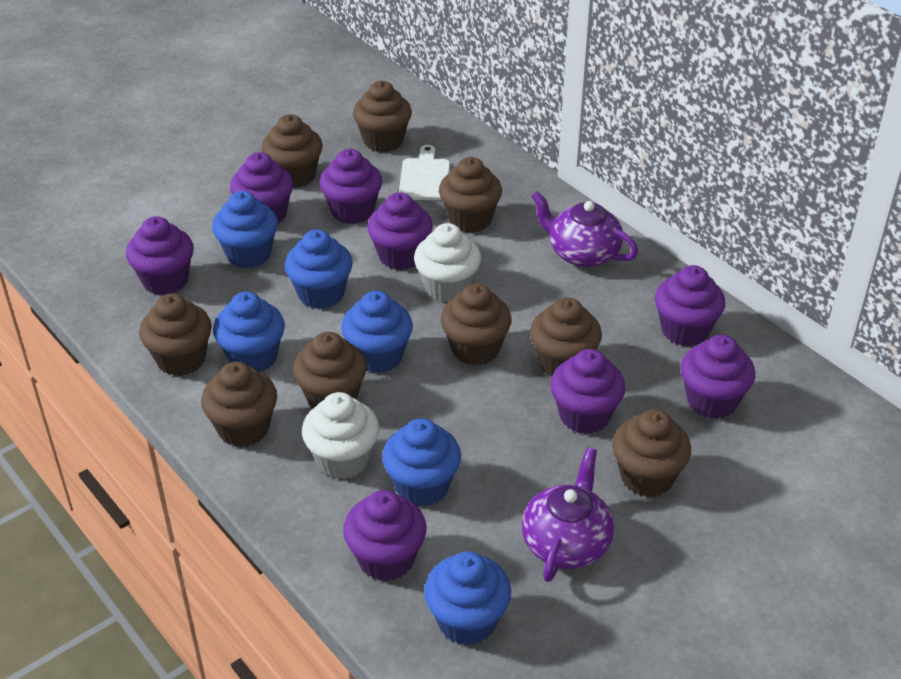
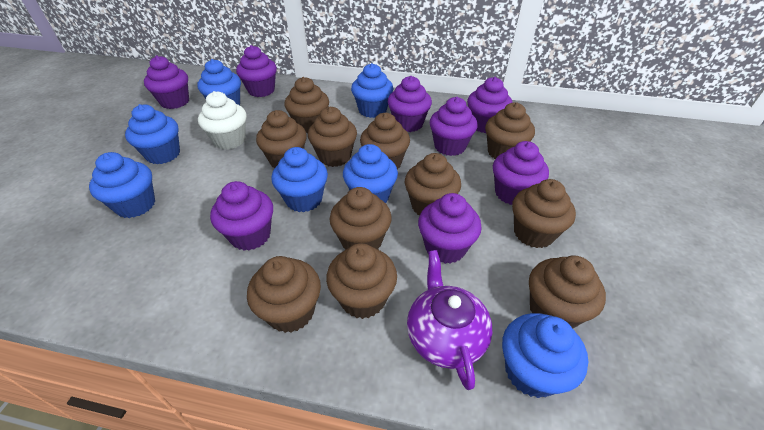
blue cupcake: 6 -> 7
brown cupcake: 9 -> 11
purple teapot: 2 -> 1
white cupcake: 2 -> 1
white cutting board: 1 -> 0

